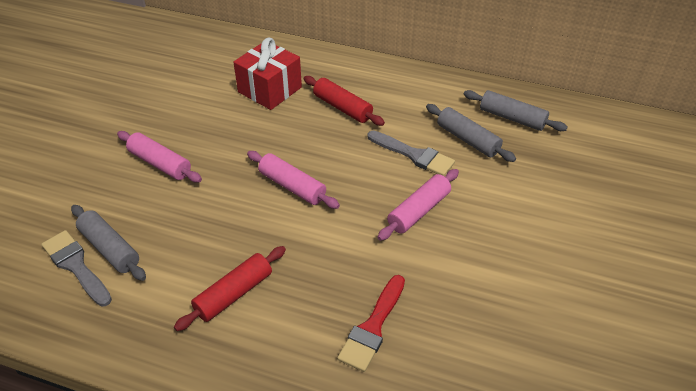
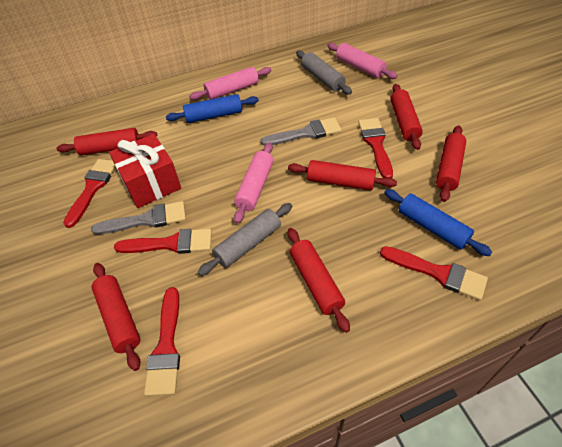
blue rolling pin: 0 -> 2
grey rolling pin: 3 -> 2
red brush: 1 -> 5
red rolling pin: 2 -> 6

